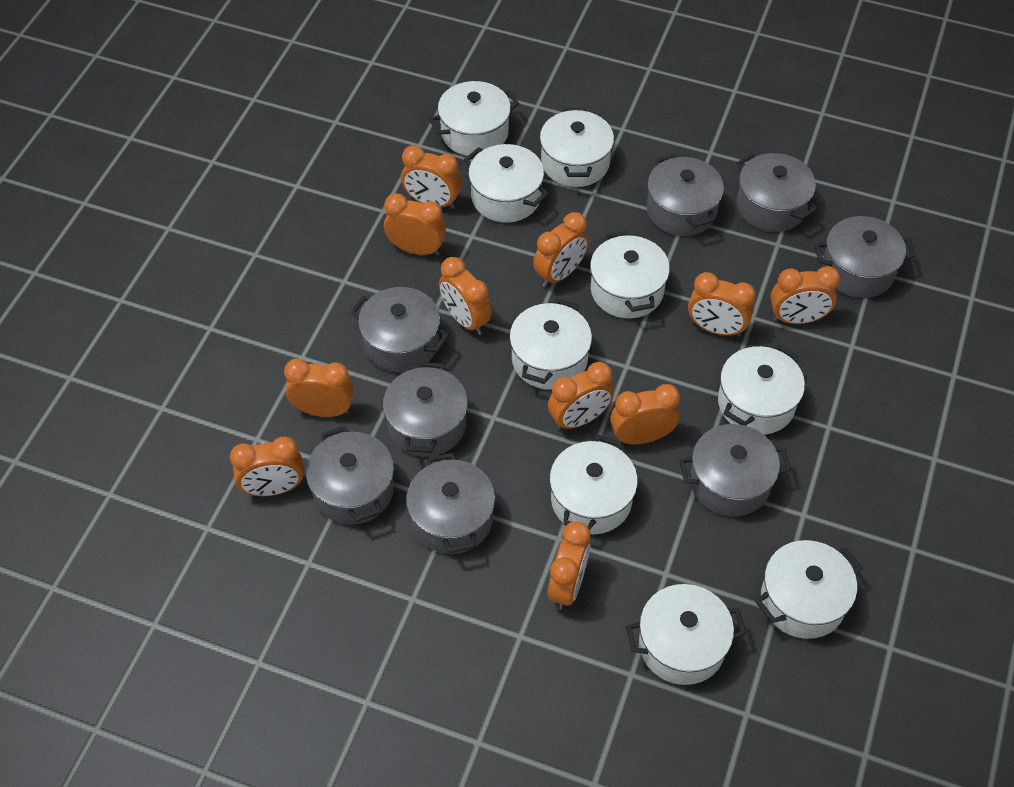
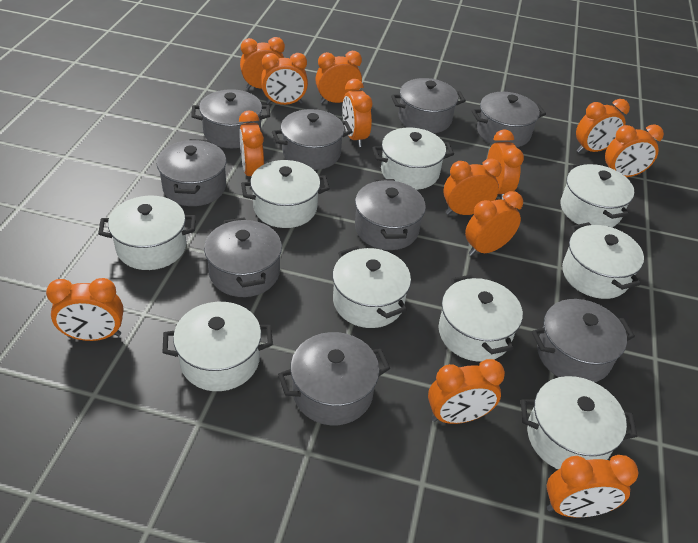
grey pot: 8 -> 9
orange clock: 11 -> 13

